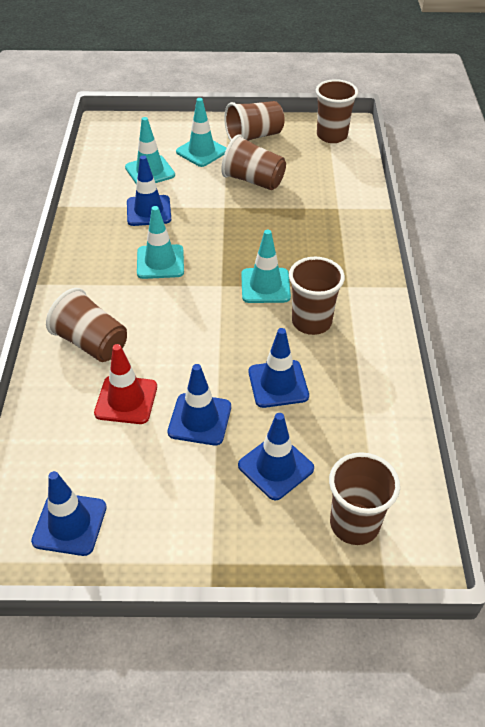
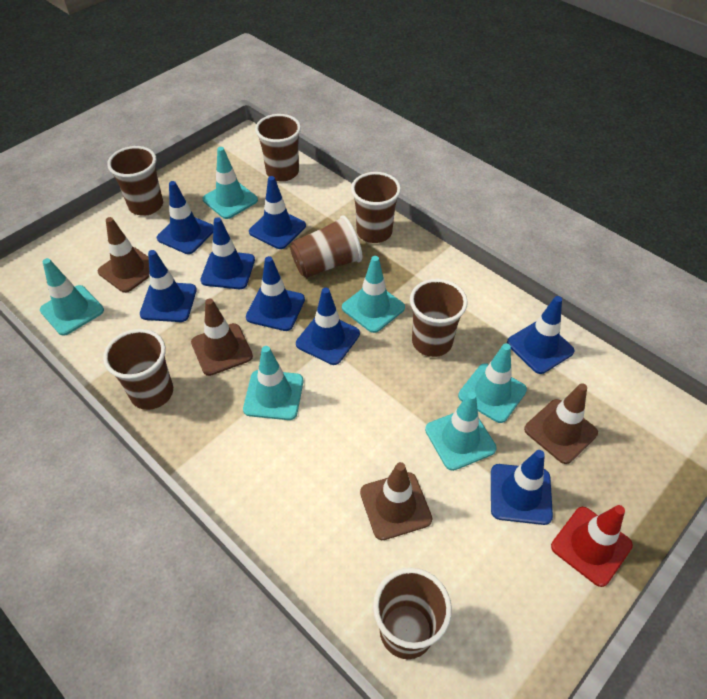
blue traffic cone: 5 -> 8
brown cup: 6 -> 7
brown traffic cone: 0 -> 4
turquoise traffic cone: 4 -> 6

